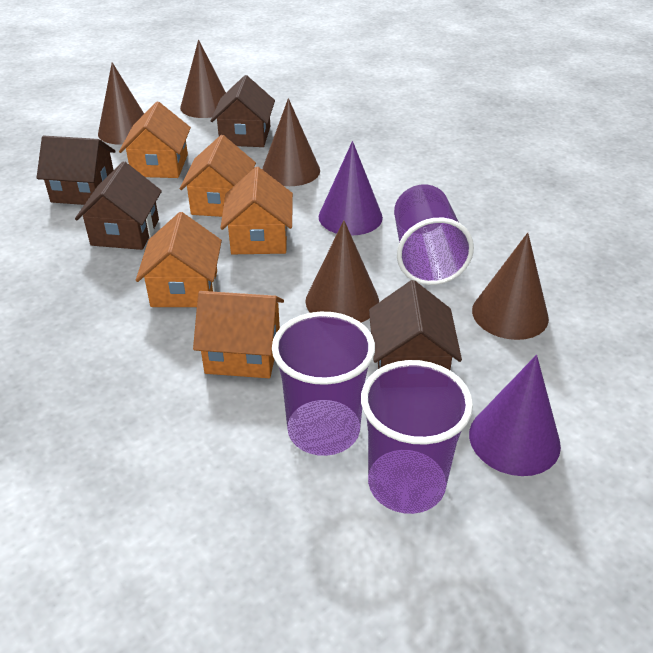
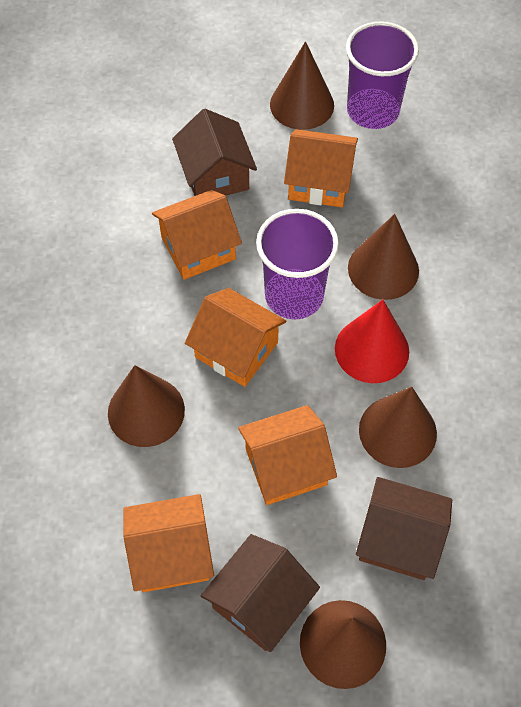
brown house: 4 -> 3
purple cone: 2 -> 0
purple cup: 3 -> 2
red cone: 0 -> 1

